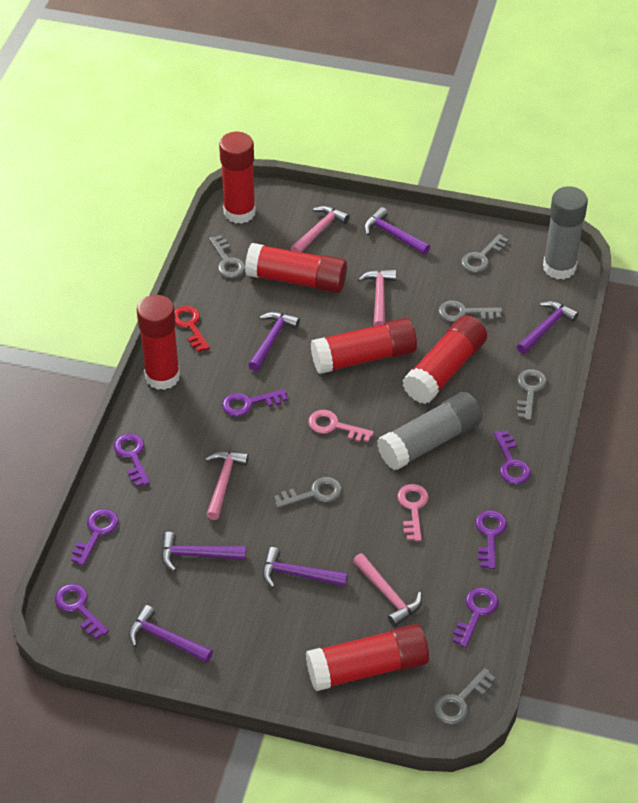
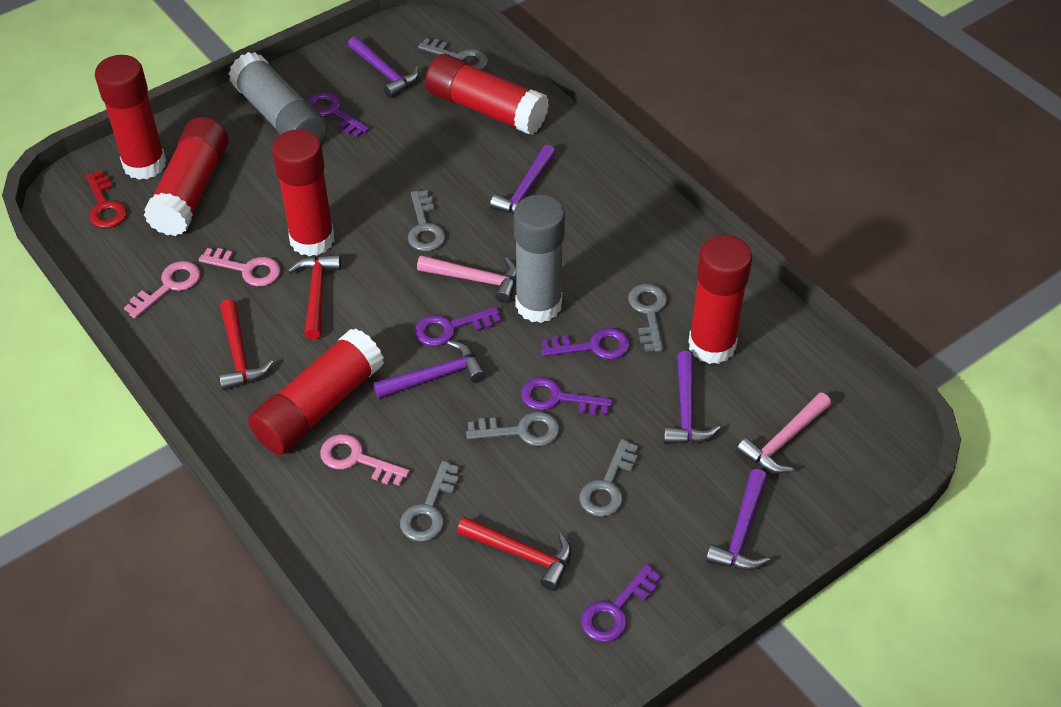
pink hammer: 4 -> 2
pink key: 2 -> 3
purple hammer: 6 -> 5
purple key: 7 -> 5
red hammer: 0 -> 3

